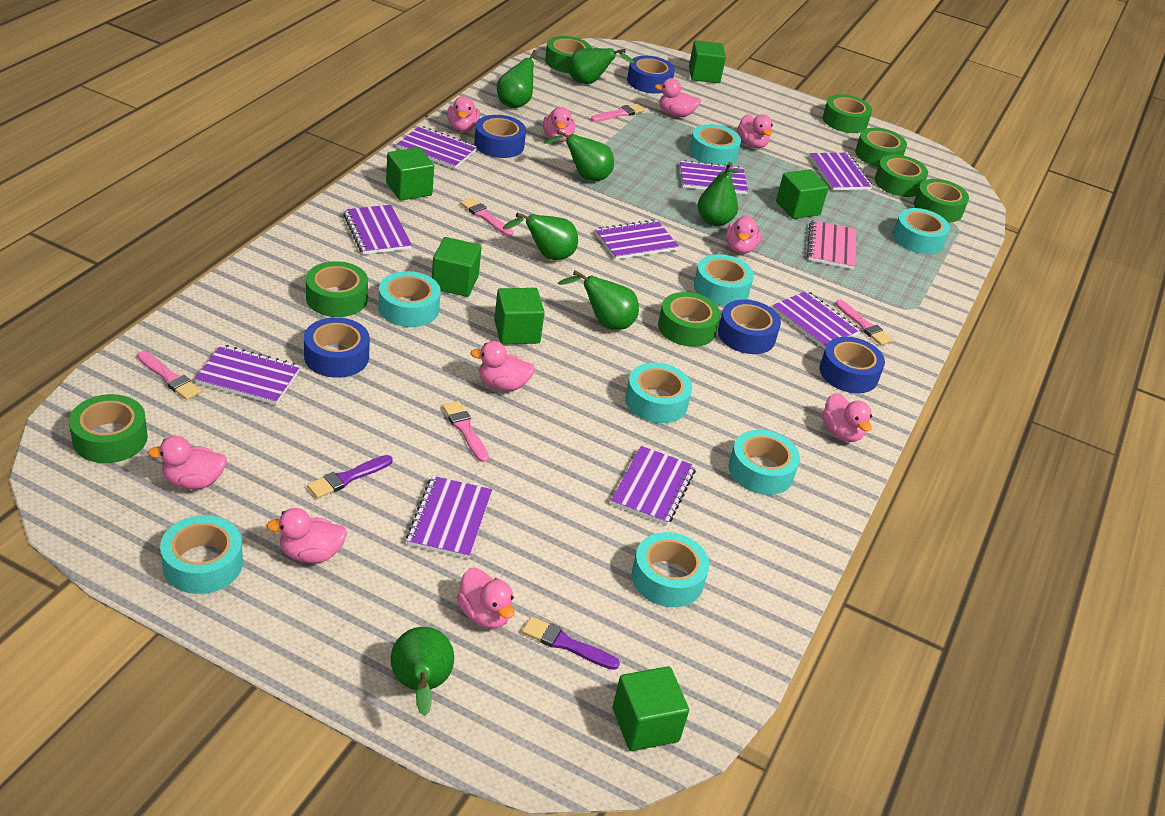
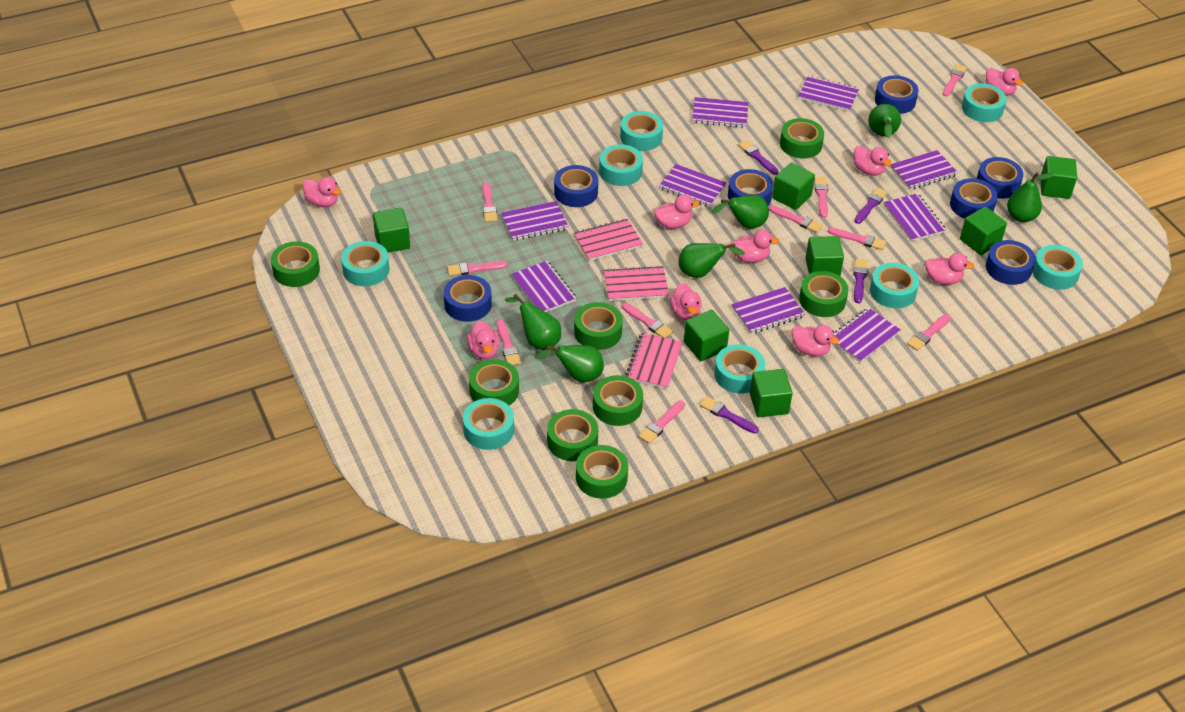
blue tape: 5 -> 7
green cube: 6 -> 7
green pear: 7 -> 6
pink brush: 5 -> 10
pink duck: 10 -> 9
pink notebook: 1 -> 3
purple brush: 2 -> 4

